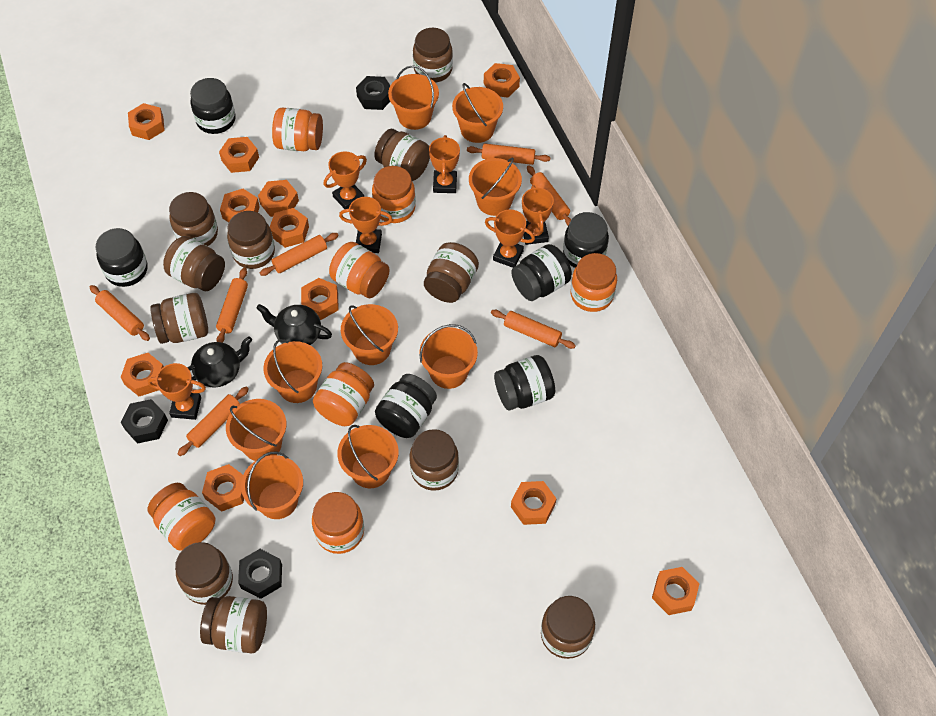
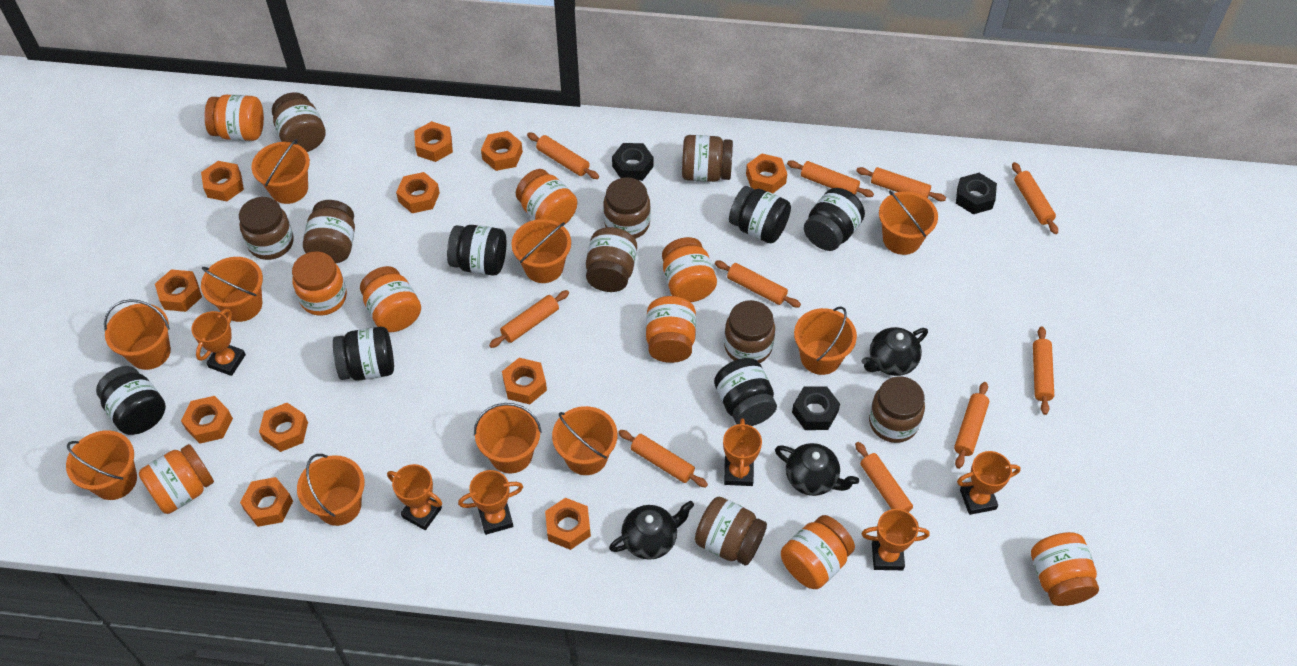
black teapot: 2 -> 3
brown jar: 11 -> 9
orange bucket: 9 -> 10
orange jar: 7 -> 9
orange rolling pin: 7 -> 10

